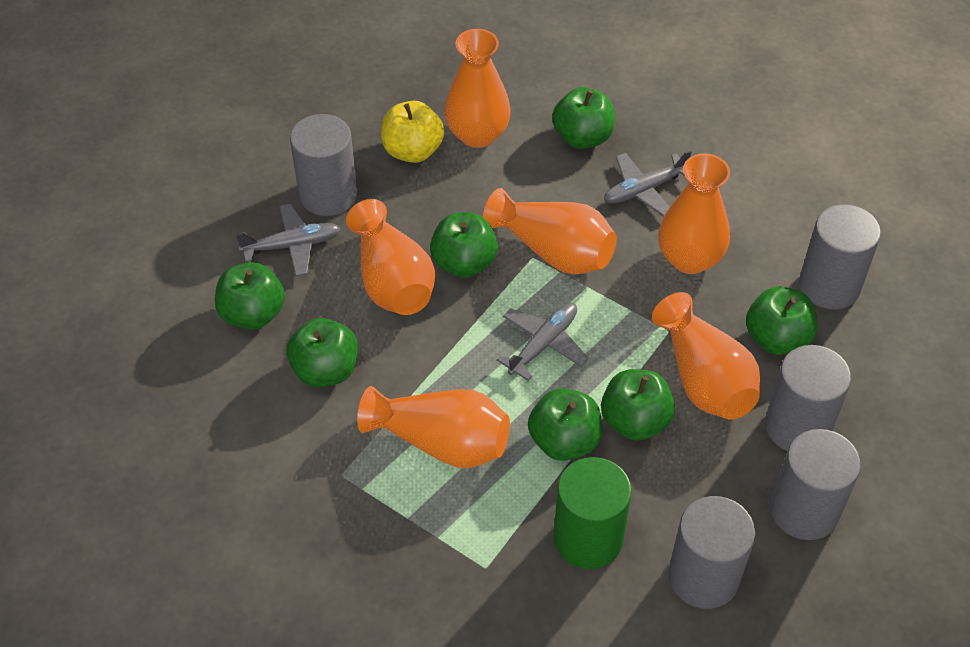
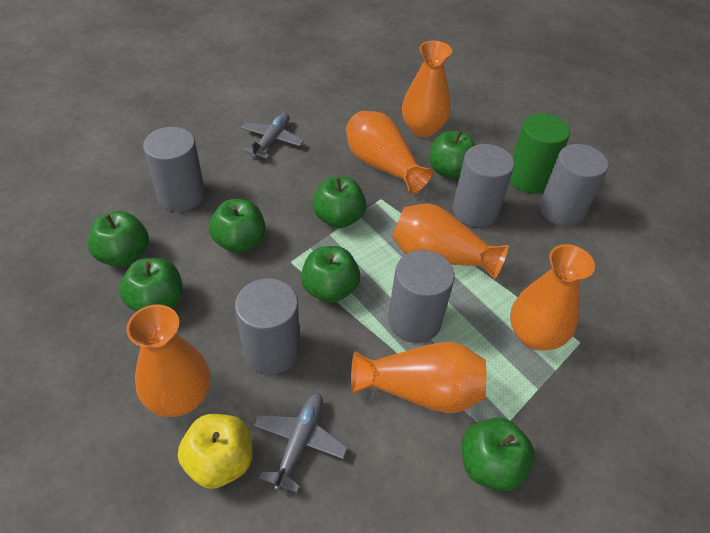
grey plane: 3 -> 2

